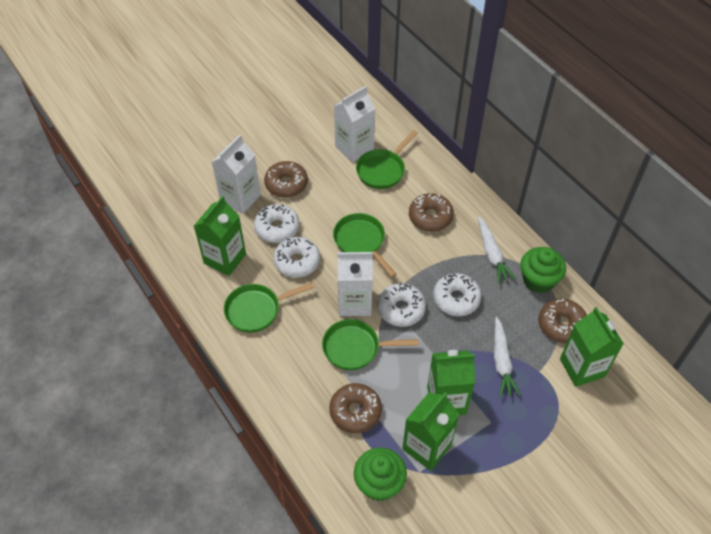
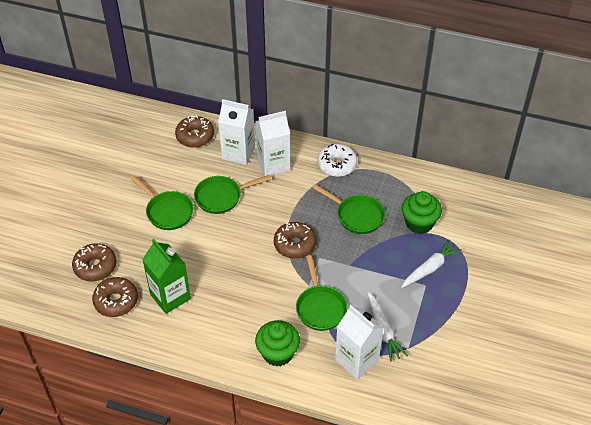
green carton: 4 -> 1
white donut: 4 -> 1

